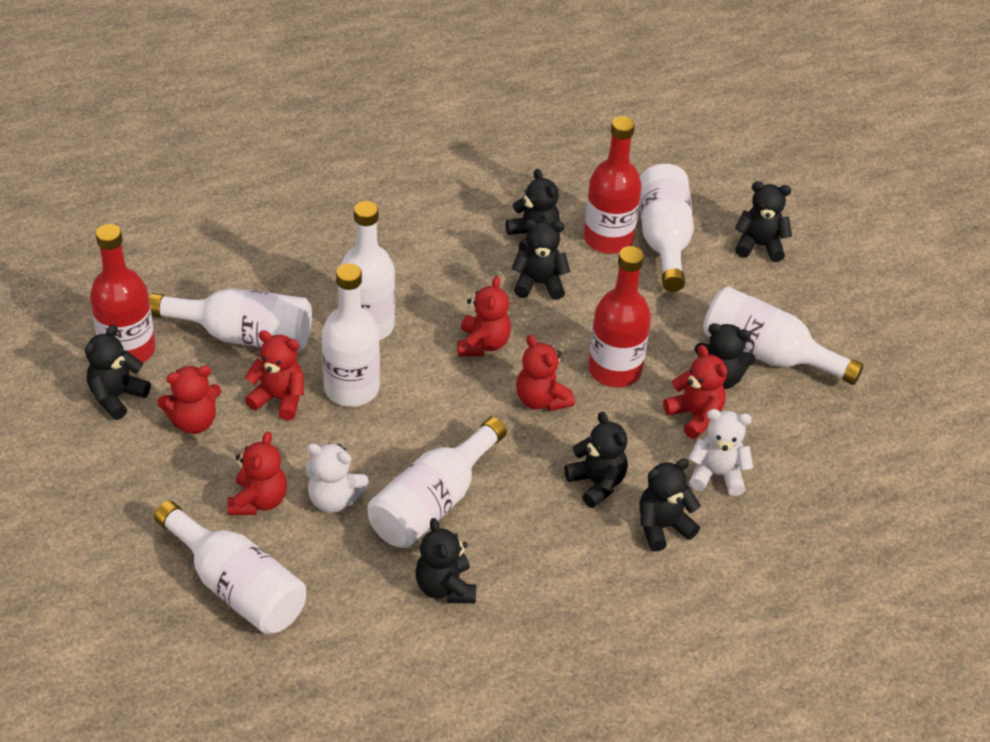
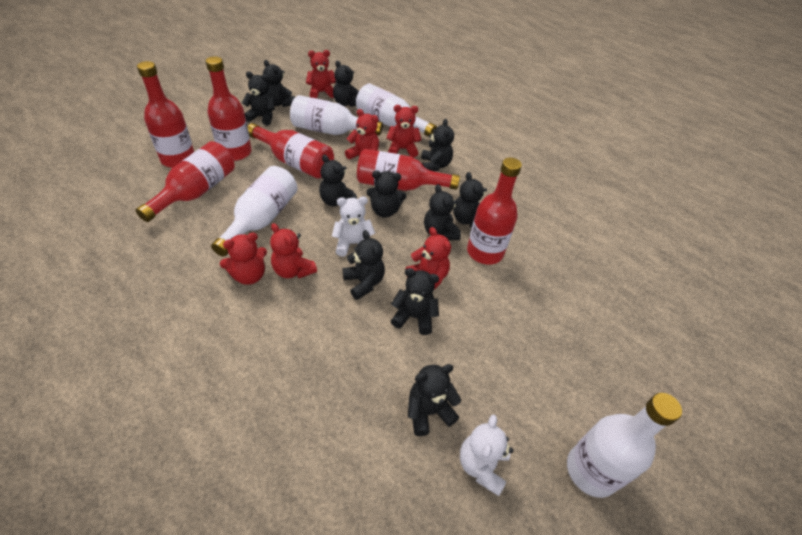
black teddy bear: 8 -> 11
red bottle: 3 -> 6
white bottle: 7 -> 4

